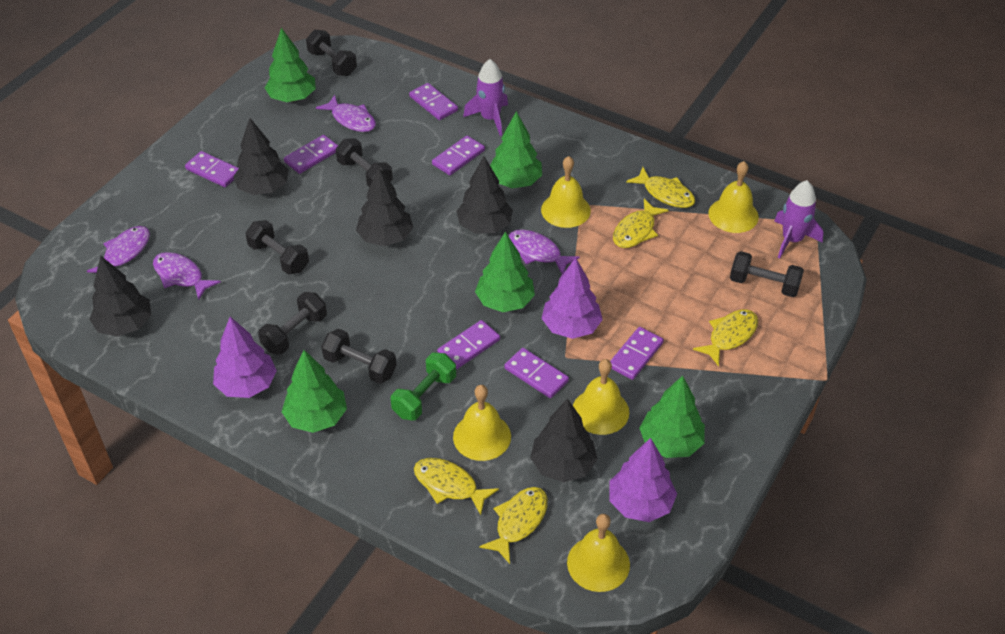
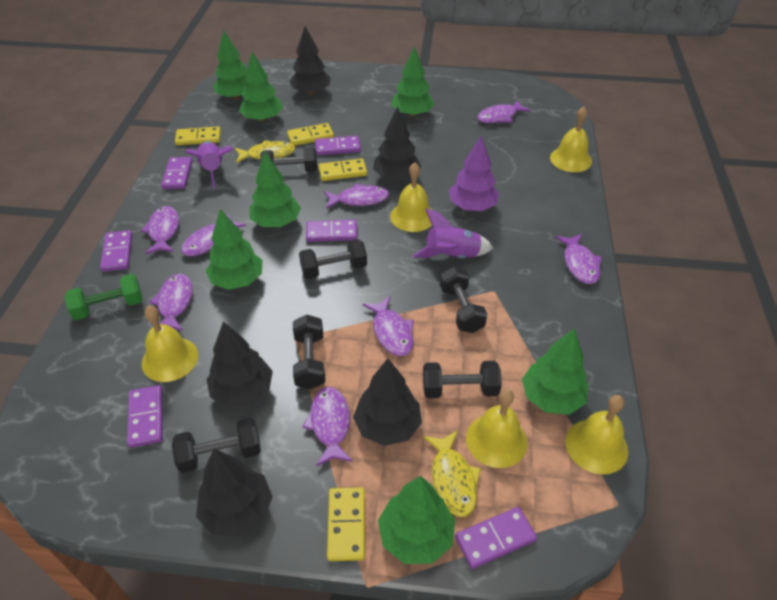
green tree: 5 -> 7
purple domino: 7 -> 6
purple fish: 4 -> 8
purple tree: 3 -> 1
yellow domino: 0 -> 4
yellow fish: 5 -> 2

